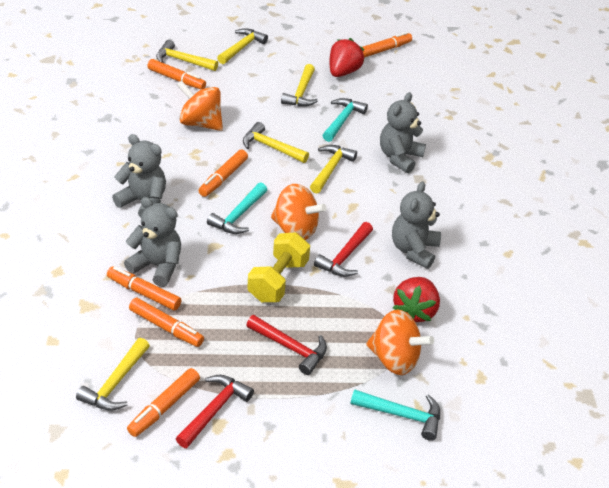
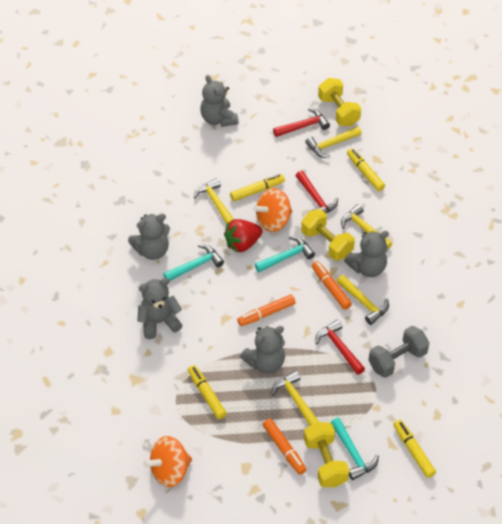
grey dumbbell: 0 -> 1
grey teddy bear: 4 -> 5
orange marker: 6 -> 3
orange spinning top: 3 -> 2
red strawberry: 2 -> 1
yellow dumbbell: 1 -> 3
yellow hammer: 6 -> 5
yellow marker: 0 -> 4

